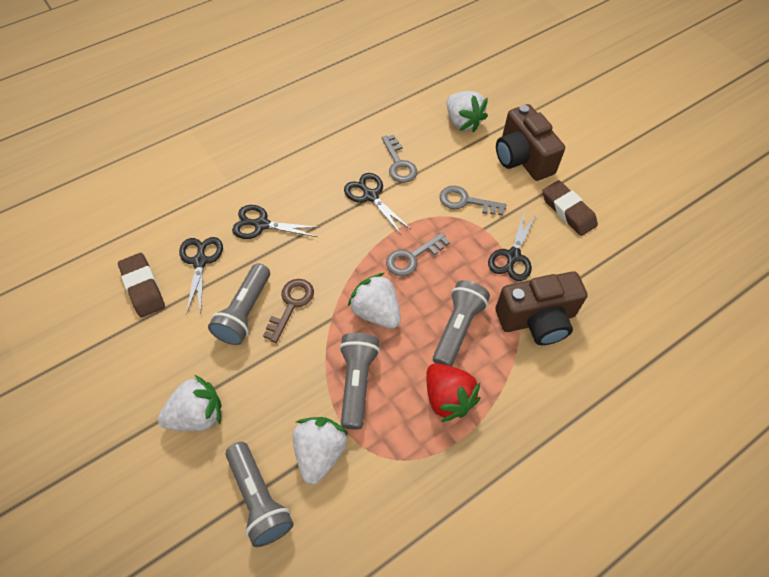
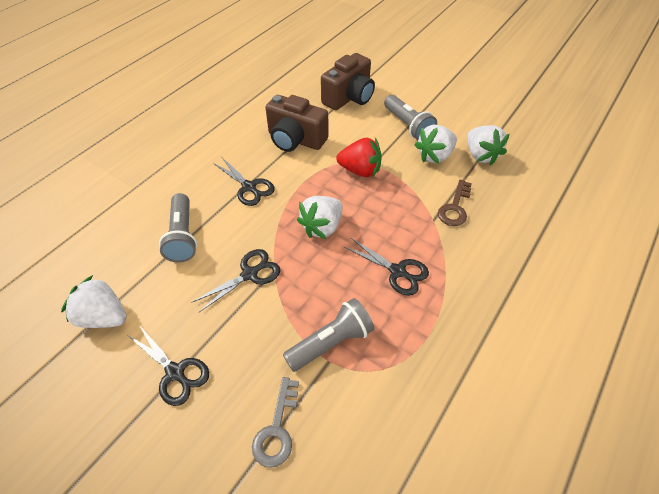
brown eraser: 2 -> 0
grey flashlight: 4 -> 3
grey key: 3 -> 1

